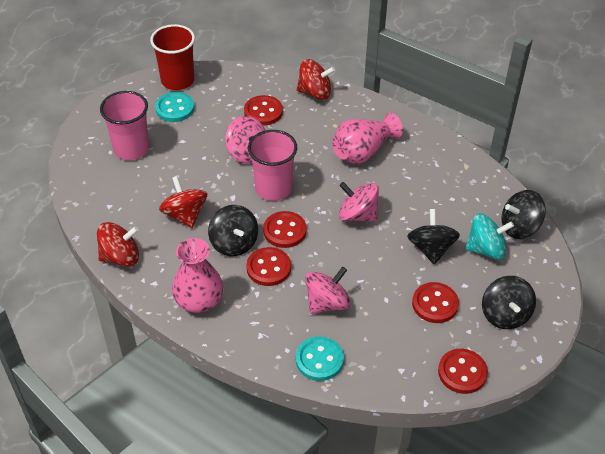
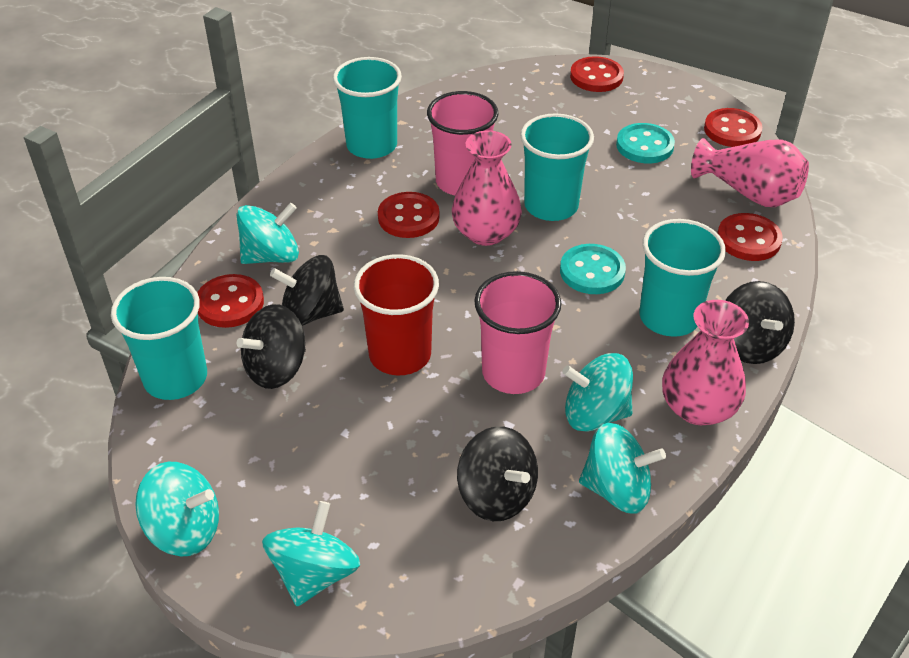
pink spinning top: 3 -> 0
pink vase: 2 -> 3
red spinning top: 3 -> 0
turquoise cup: 0 -> 4
turquoise spinning top: 1 -> 5

